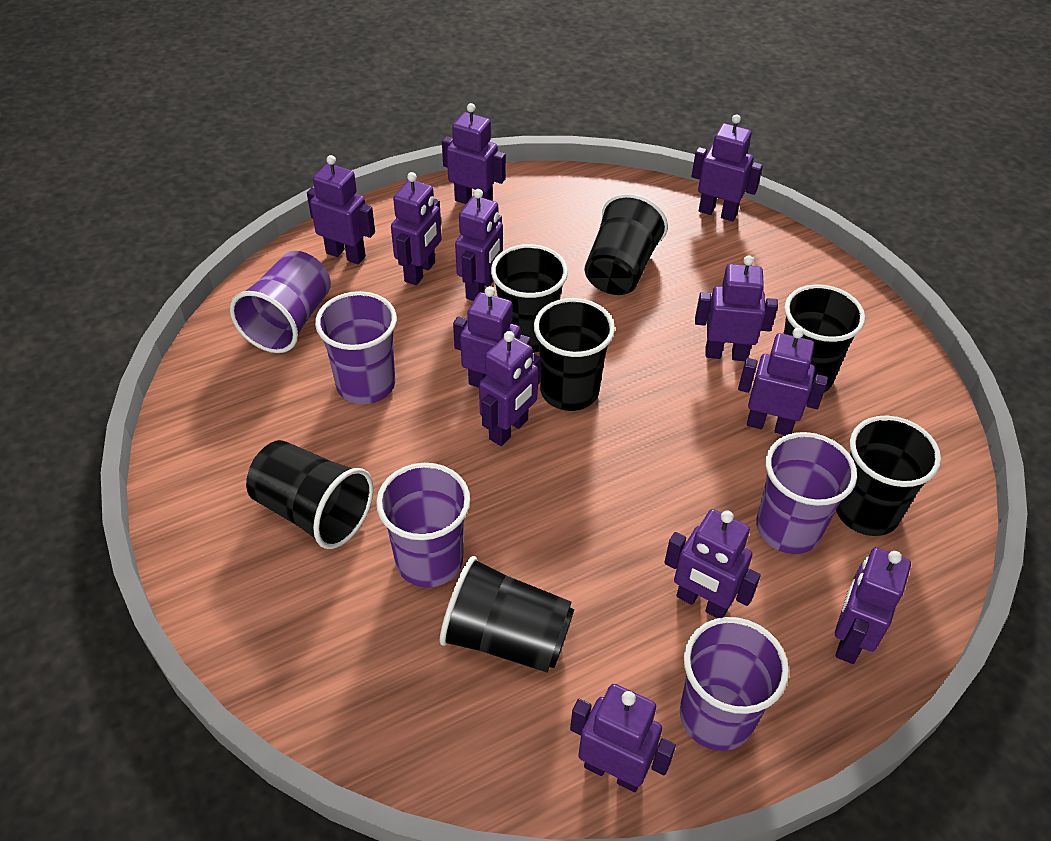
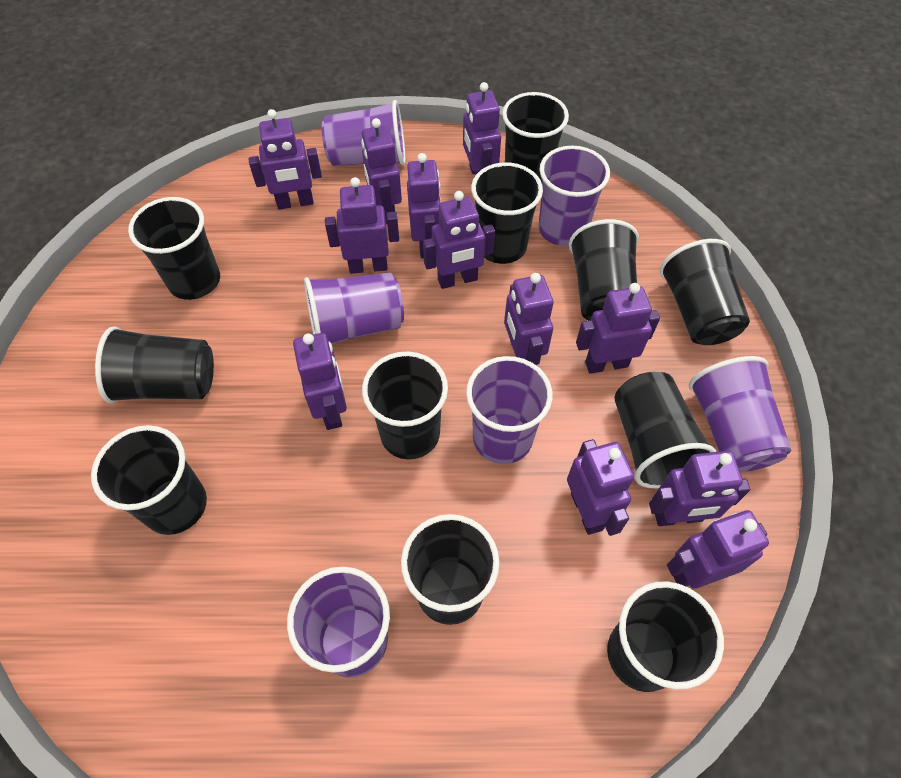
black cup: 7 -> 11
purple cup: 5 -> 6

